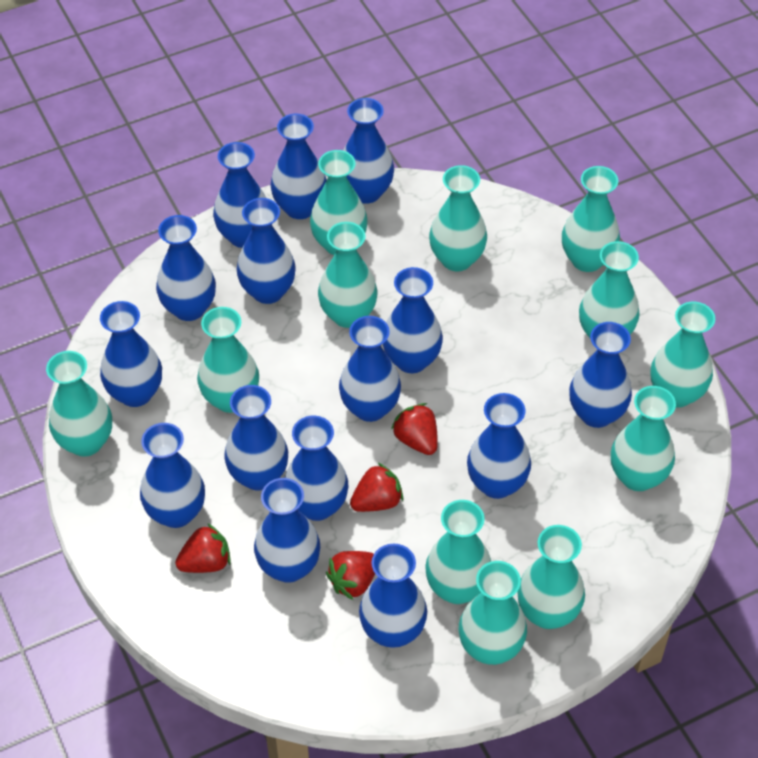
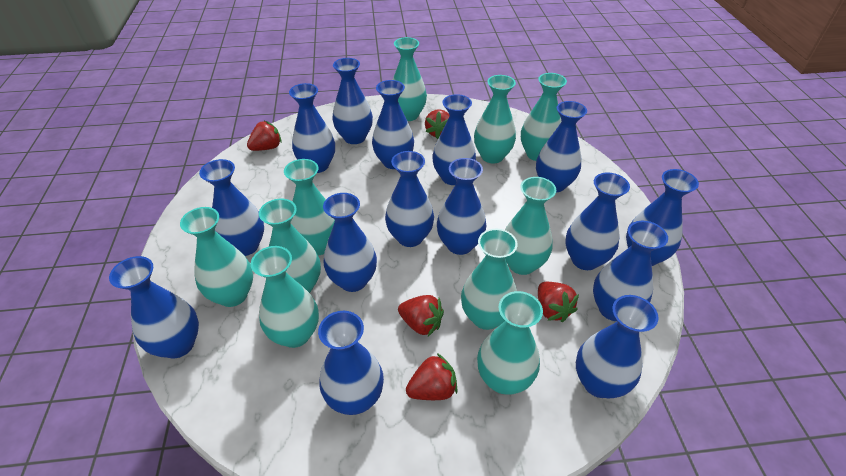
red strawberry: 4 -> 5
turquoise vase: 12 -> 10

